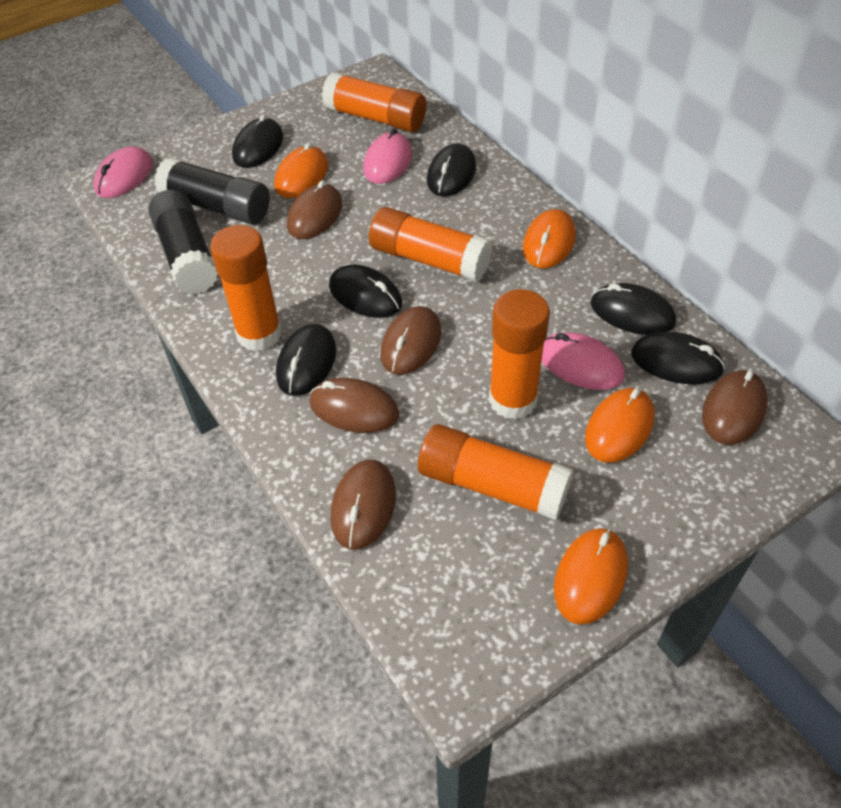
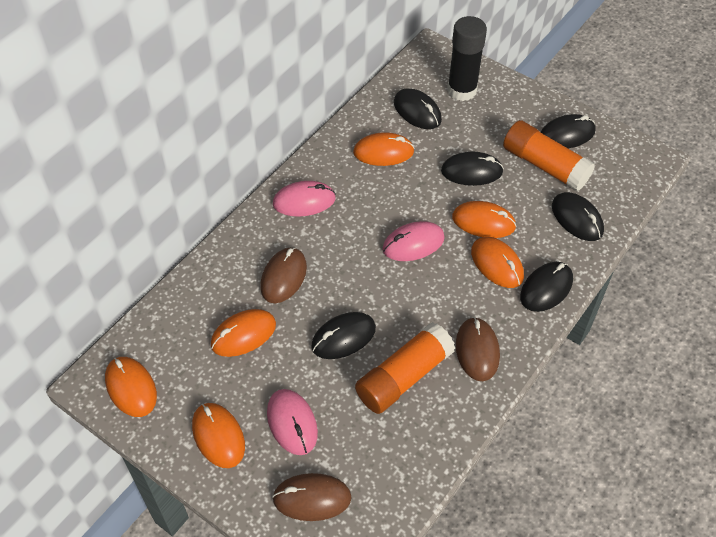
black glue stick: 2 -> 1
brown mouse: 5 -> 3
orange glue stick: 5 -> 2
orange mouse: 4 -> 6

